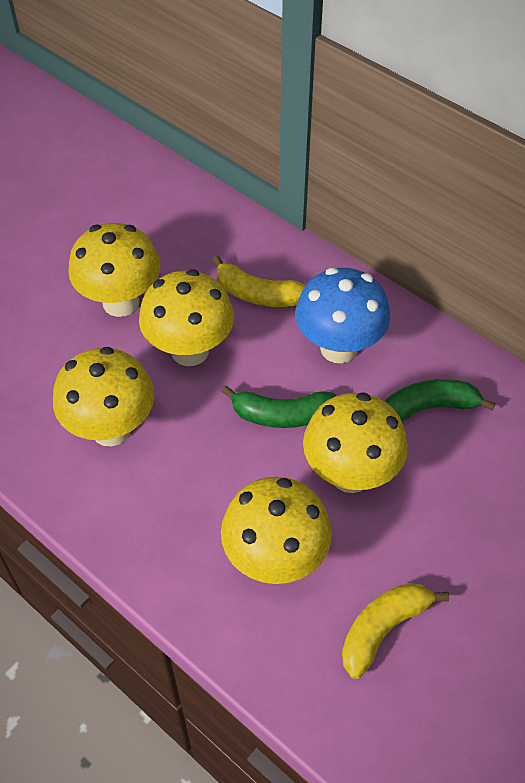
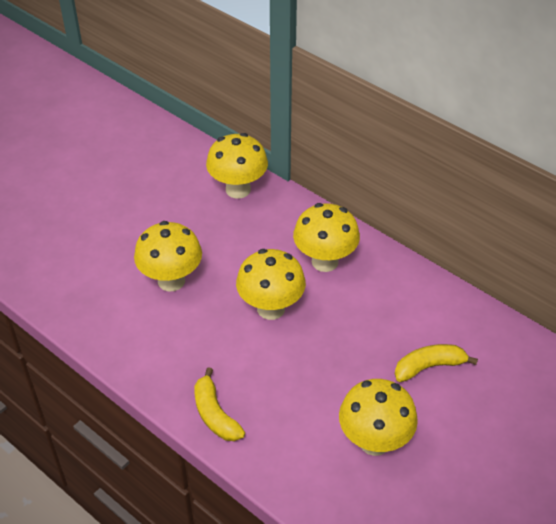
blue mushroom: 1 -> 0
green banana: 2 -> 0

